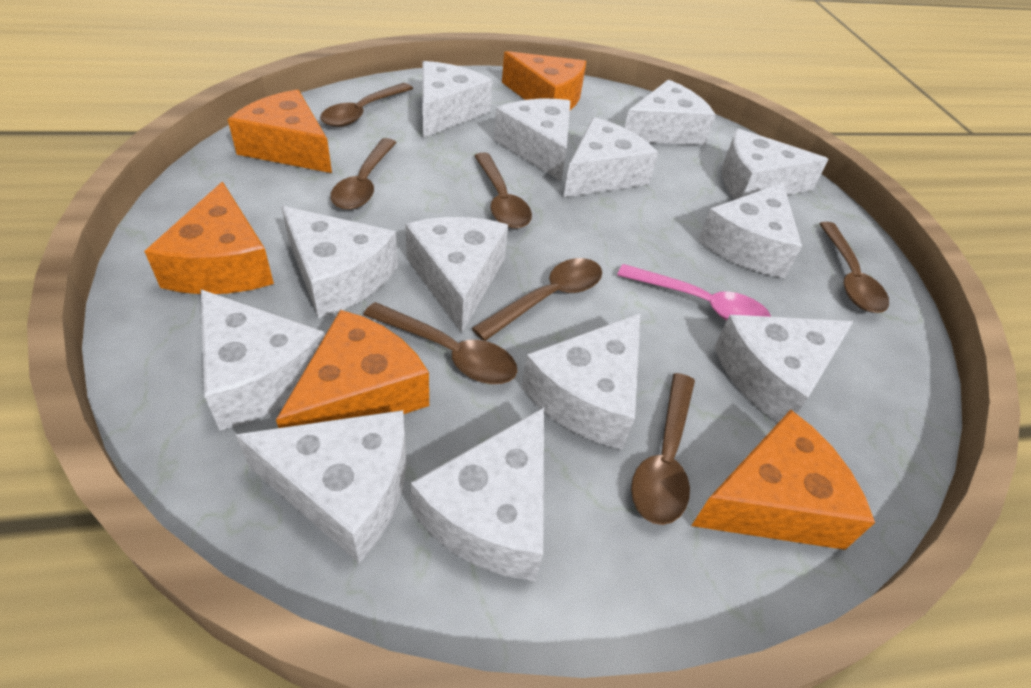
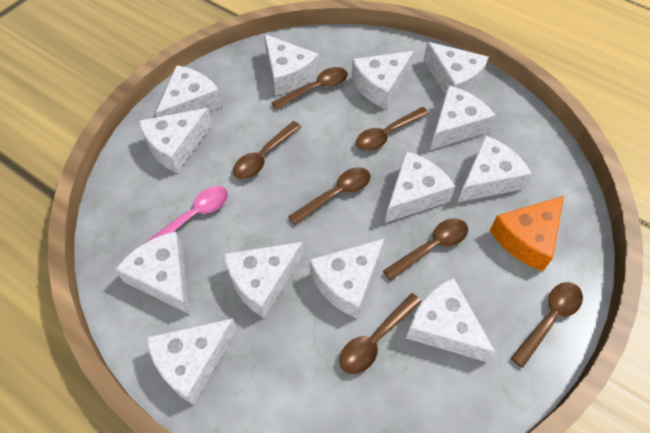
orange cheese: 5 -> 1

